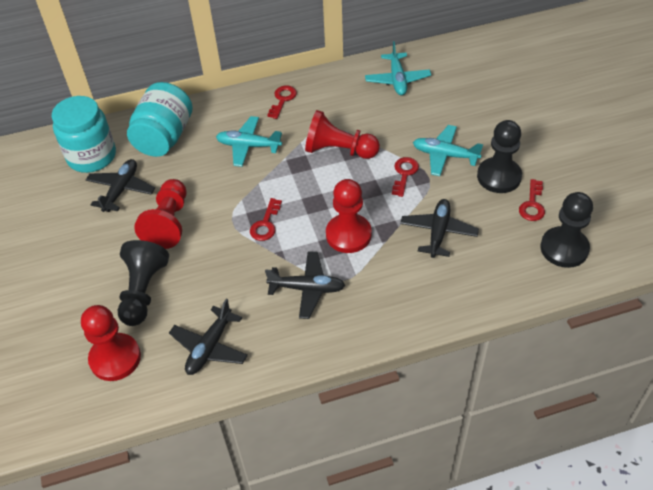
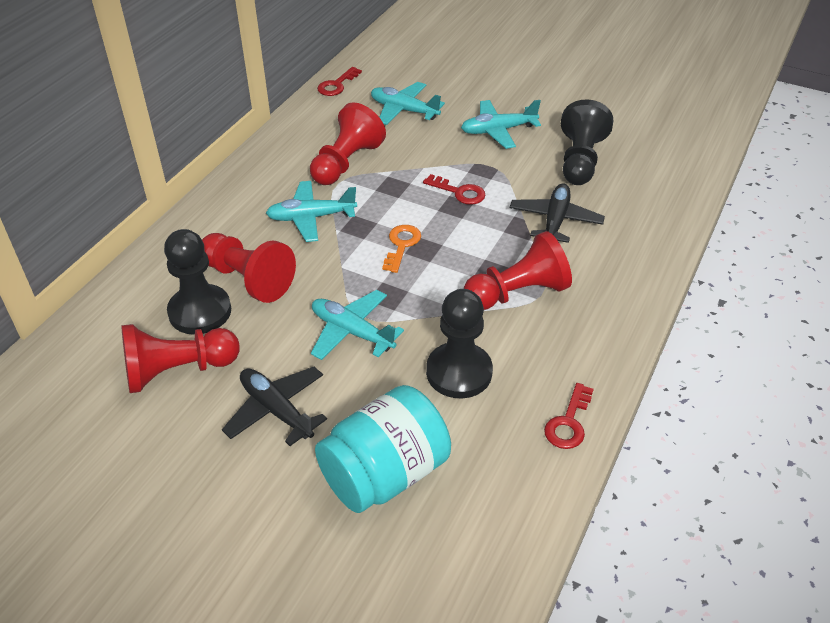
black plane: 4 -> 2
orange key: 0 -> 1
red key: 4 -> 3
turquoise jar: 2 -> 1
turquoise plane: 3 -> 4

